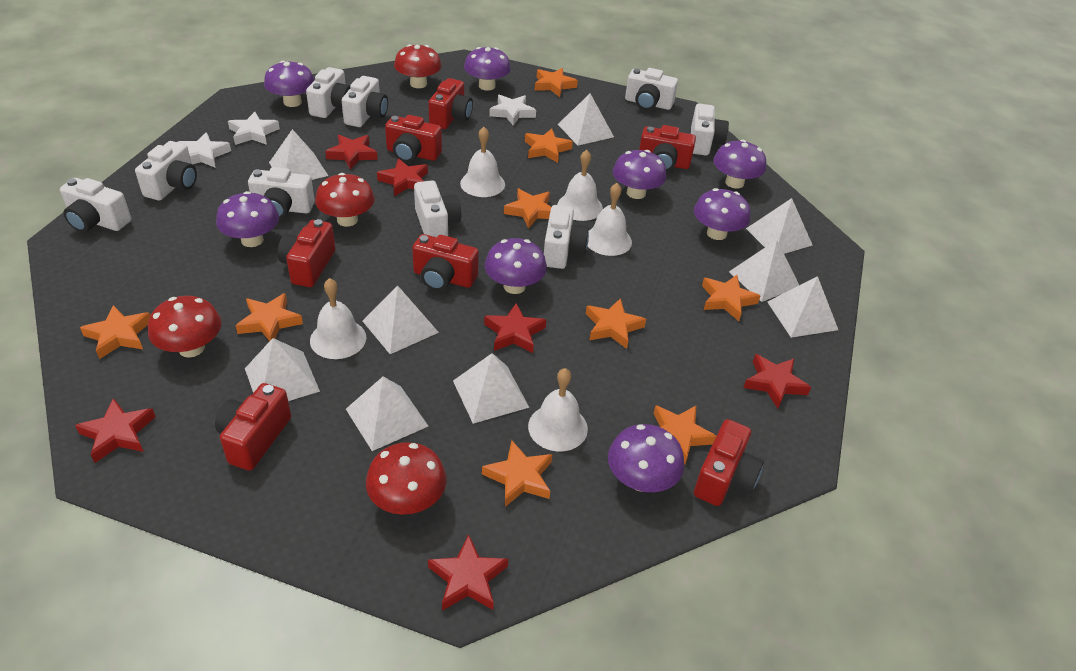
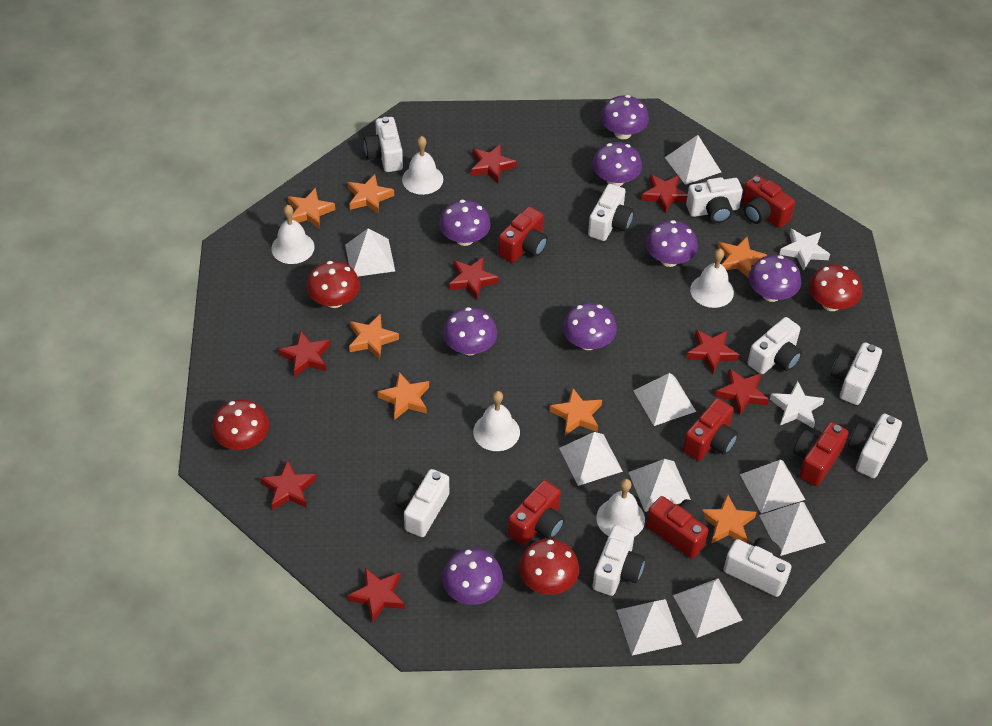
orange star: 9 -> 7
red camera: 7 -> 6
red star: 6 -> 8
white star: 3 -> 2

